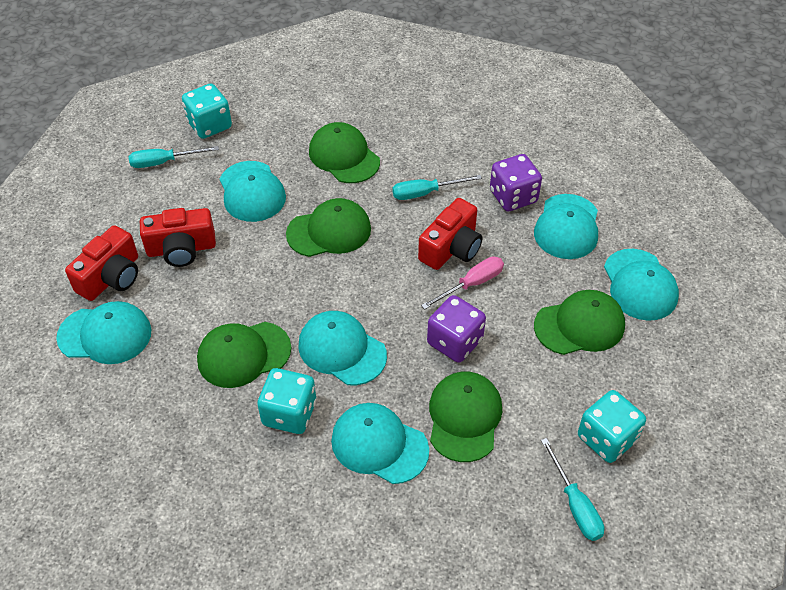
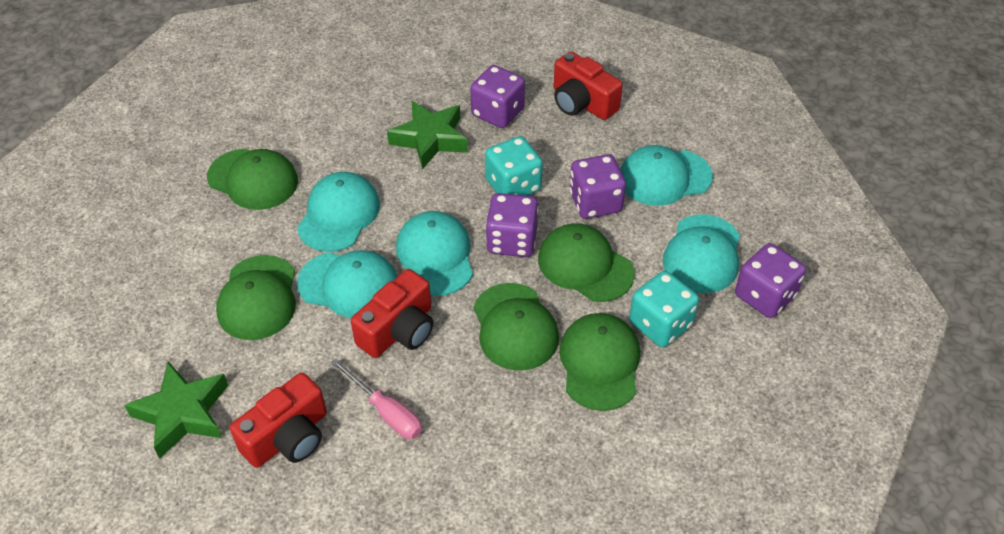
green star: 0 -> 2
purple dice: 2 -> 4
turquoise cap: 6 -> 5
turquoise dice: 3 -> 2
turquoise screwdriver: 3 -> 0

